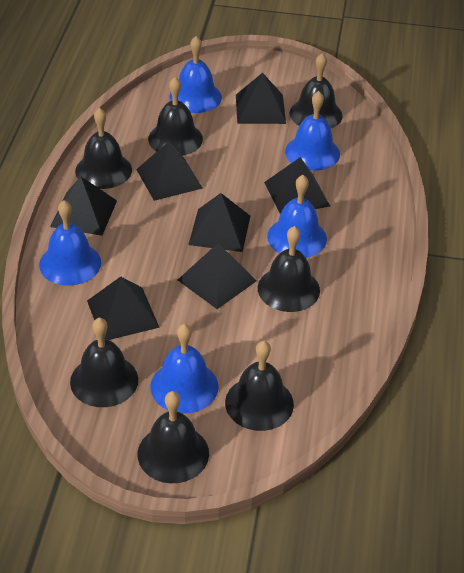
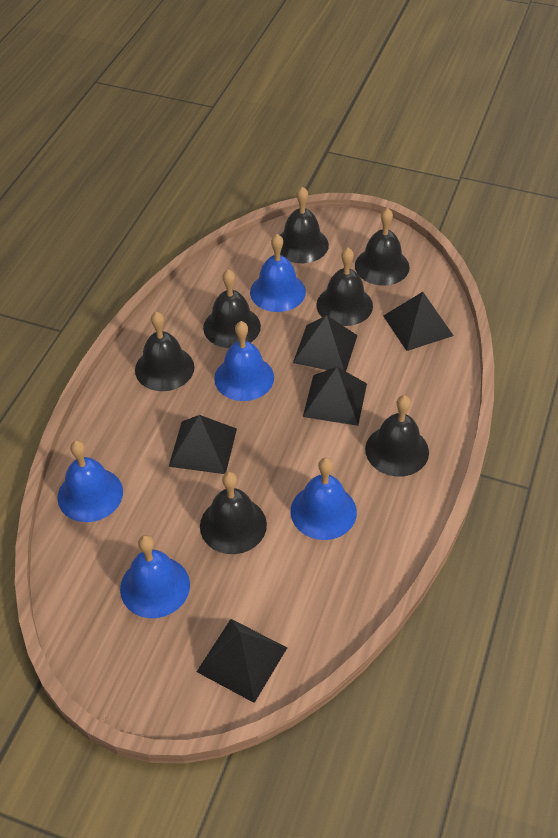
black pyramid: 7 -> 5

